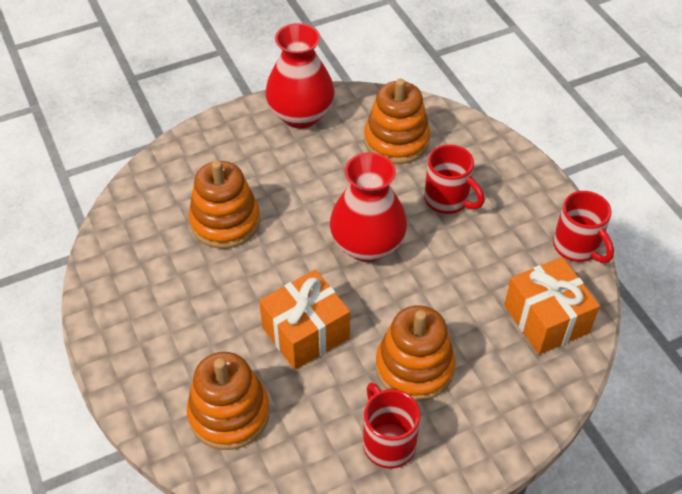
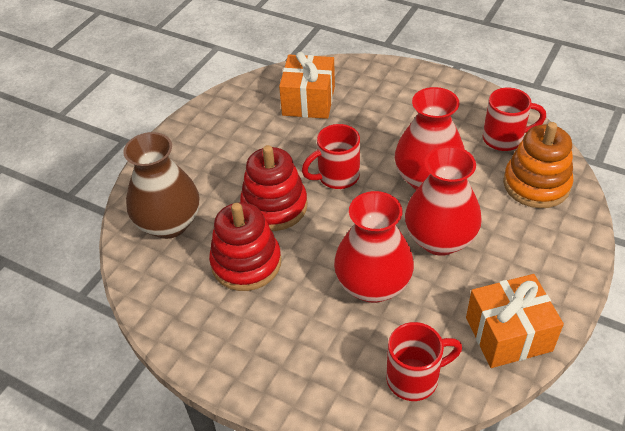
brown vase: 0 -> 1
orange stacking toy: 4 -> 1
red stacking toy: 0 -> 2
red vase: 2 -> 3

